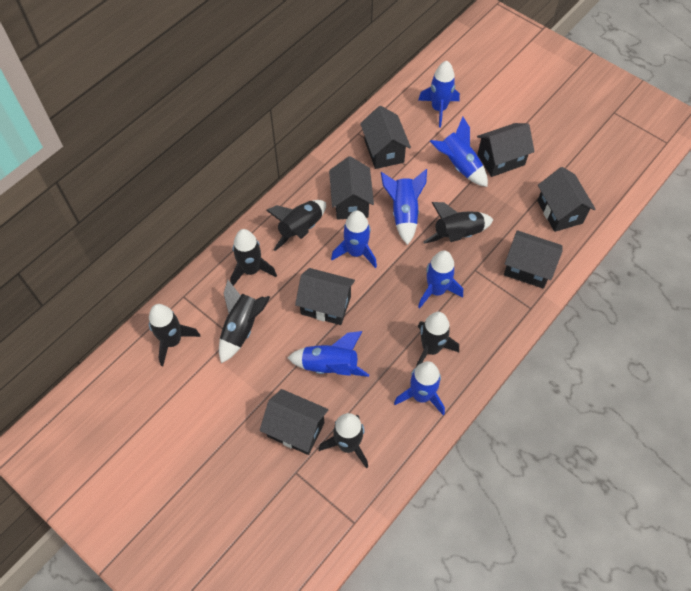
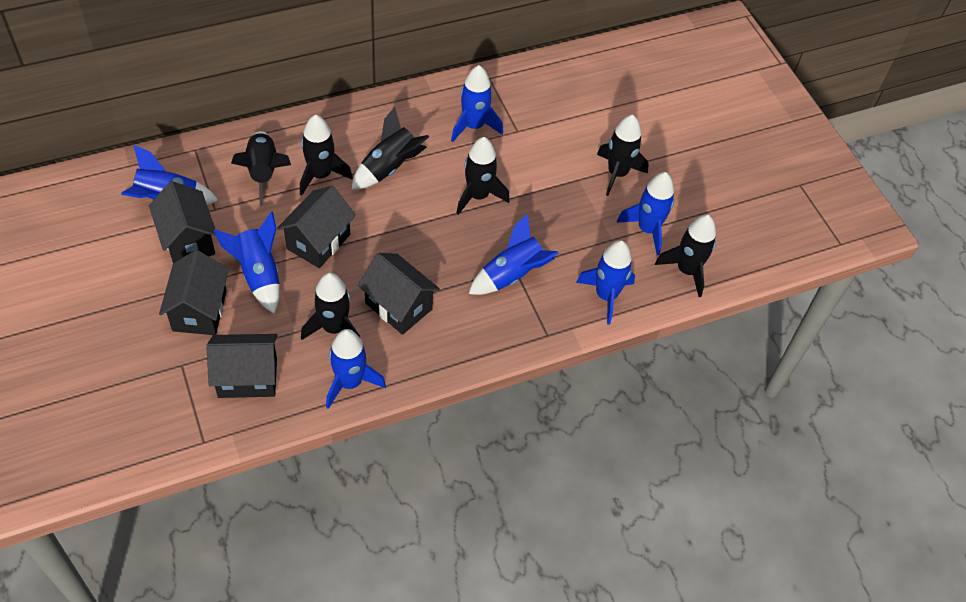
black house: 7 -> 5

